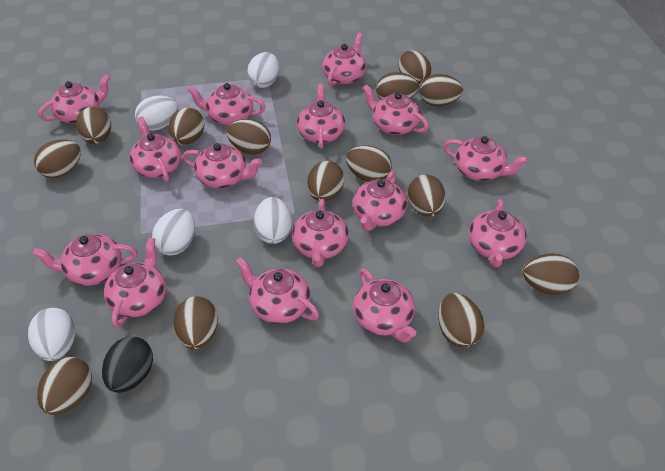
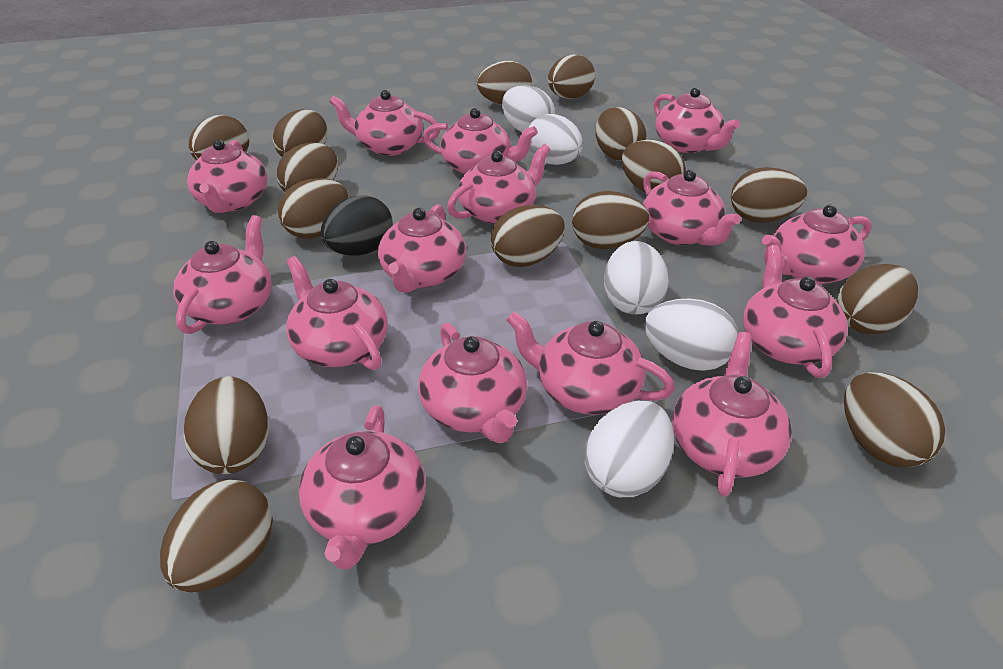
brown egg: 14 -> 15

